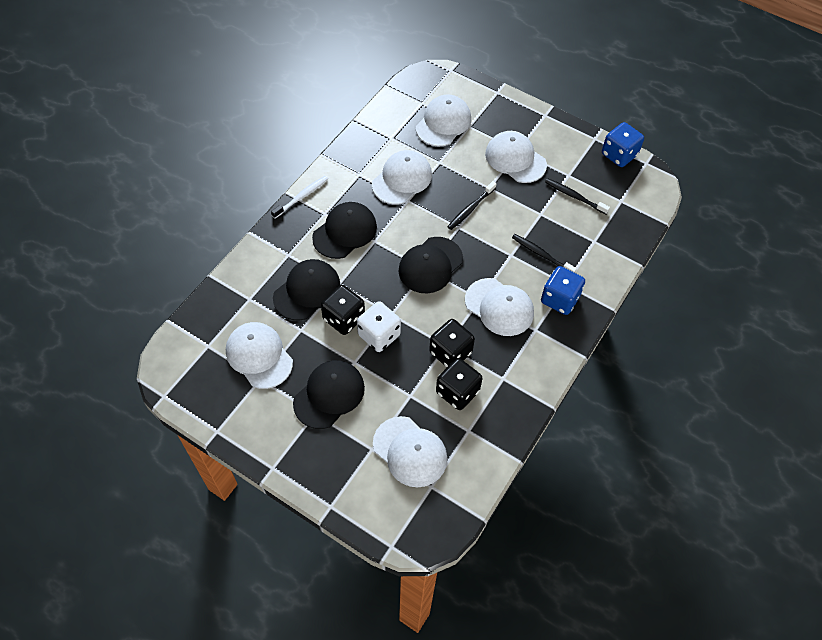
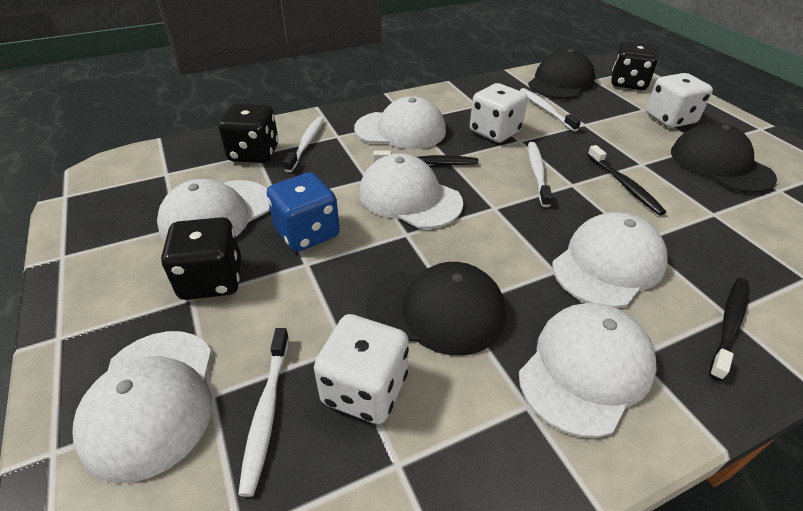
black cap: 4 -> 3
blue dice: 2 -> 1
white dice: 1 -> 3
white toothbrush: 1 -> 4

